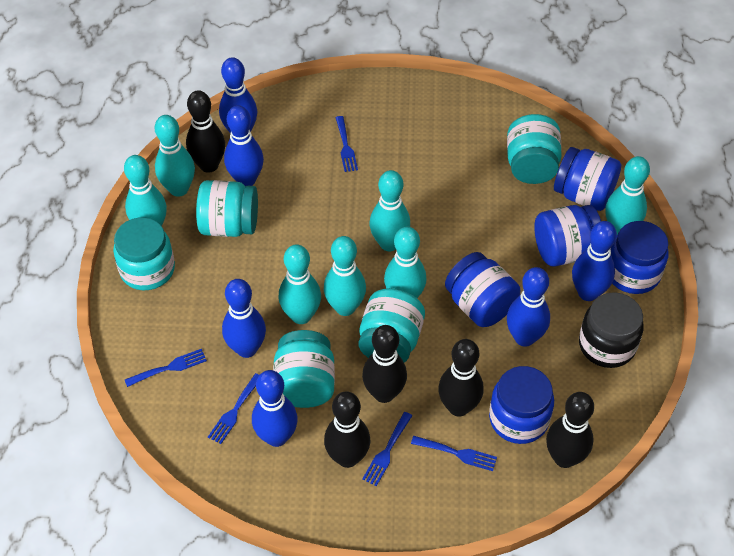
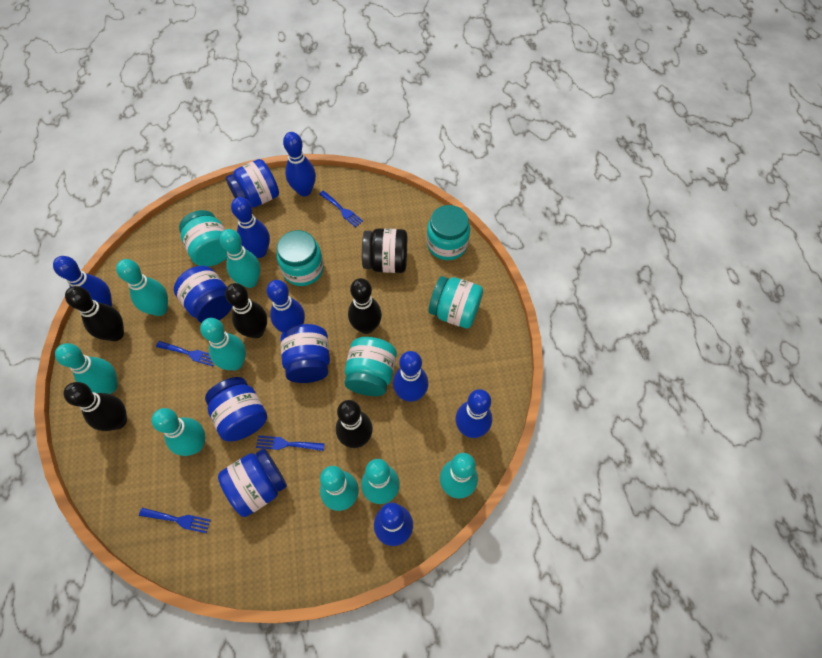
blue bowling pin: 6 -> 7
blue fork: 5 -> 4
turquoise bowling pin: 7 -> 8

